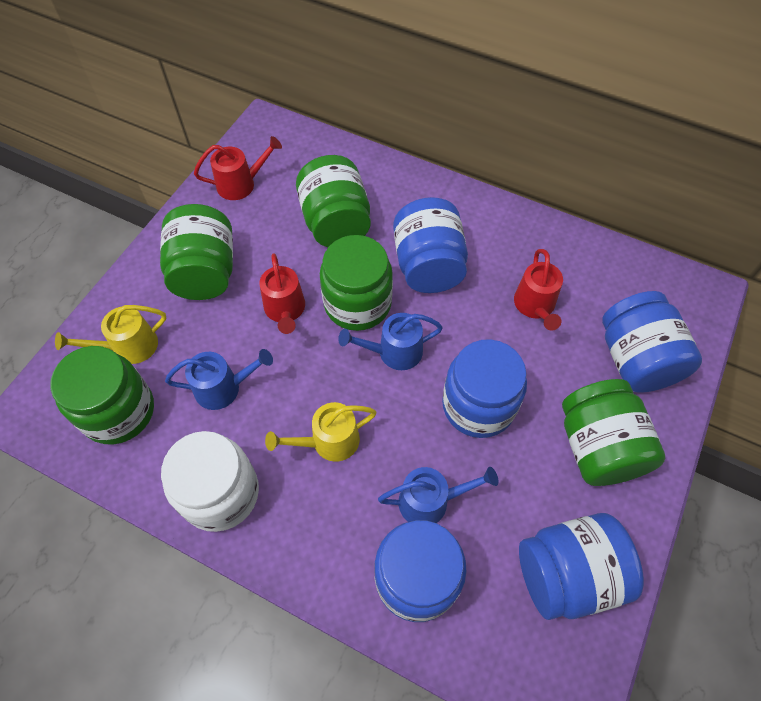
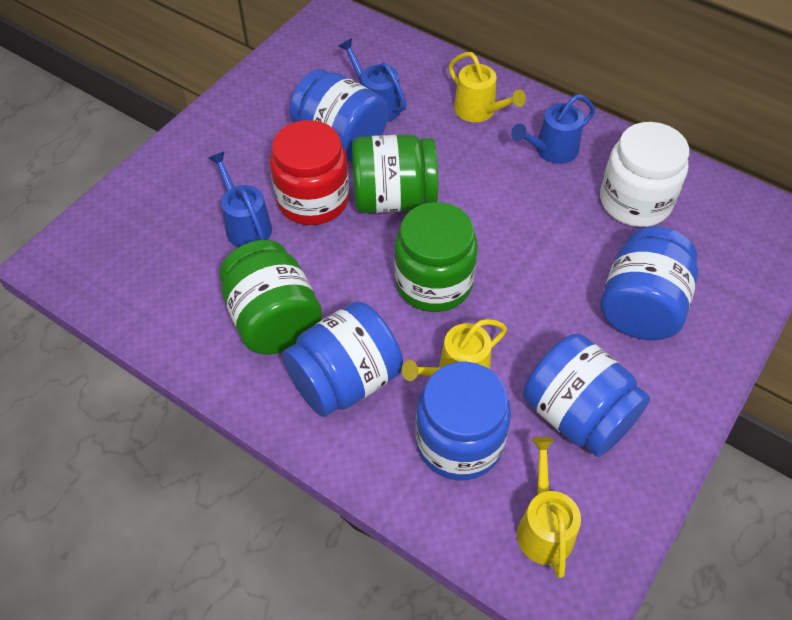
green jar: 5 -> 3
red jar: 0 -> 1
red watering can: 3 -> 0
yellow watering can: 2 -> 3

